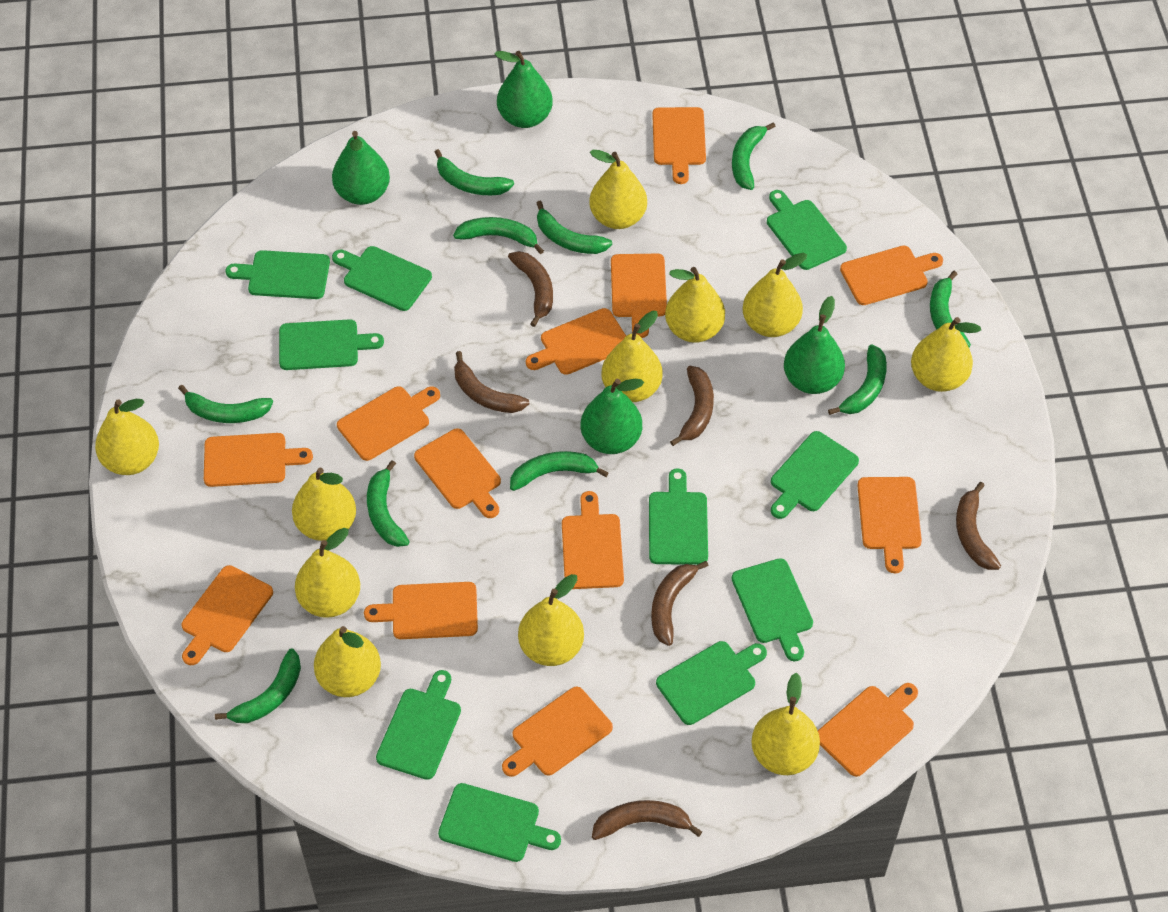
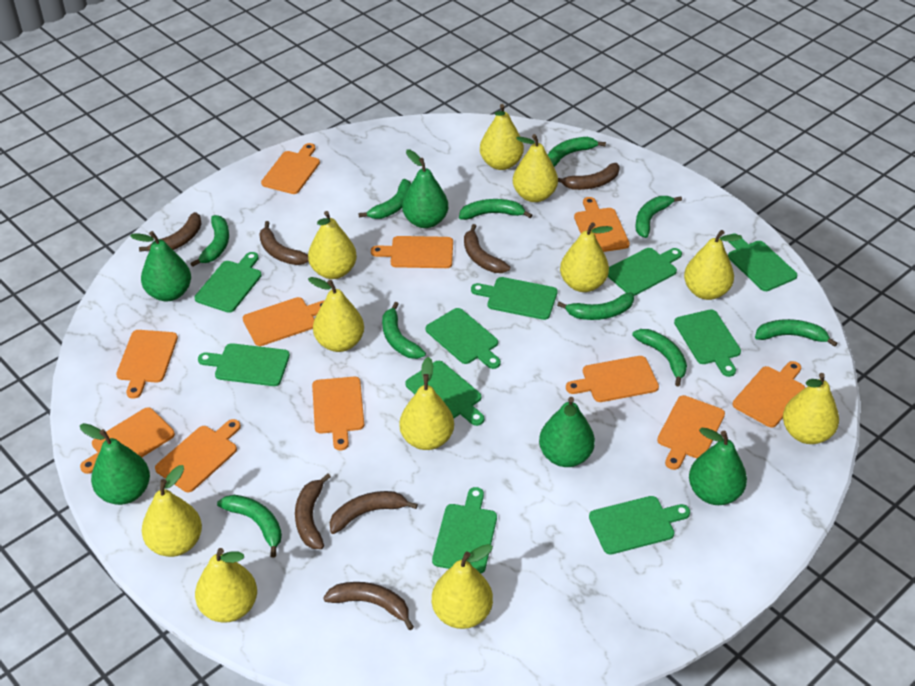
brown banana: 6 -> 7
green pear: 4 -> 5
orange cutting board: 13 -> 11

